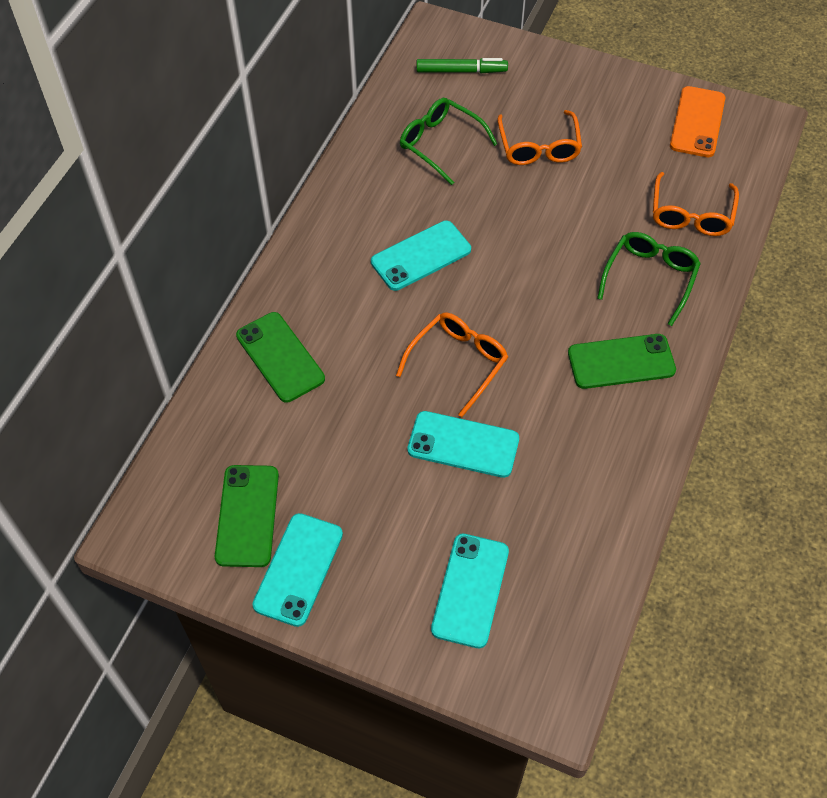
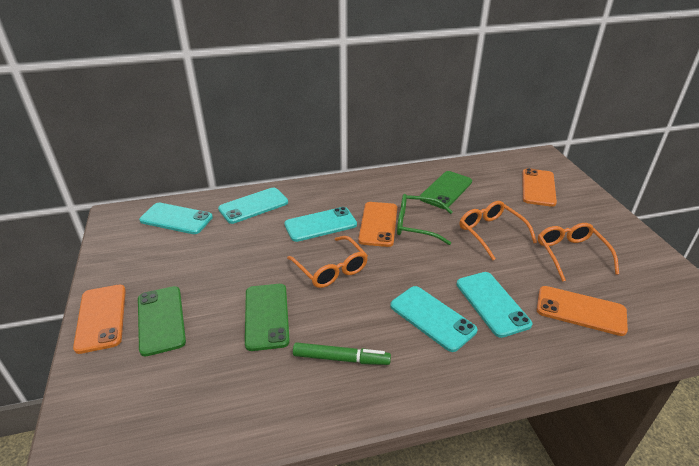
green glasses: 2 -> 1
orange phone: 1 -> 4
turquoise phone: 4 -> 5

